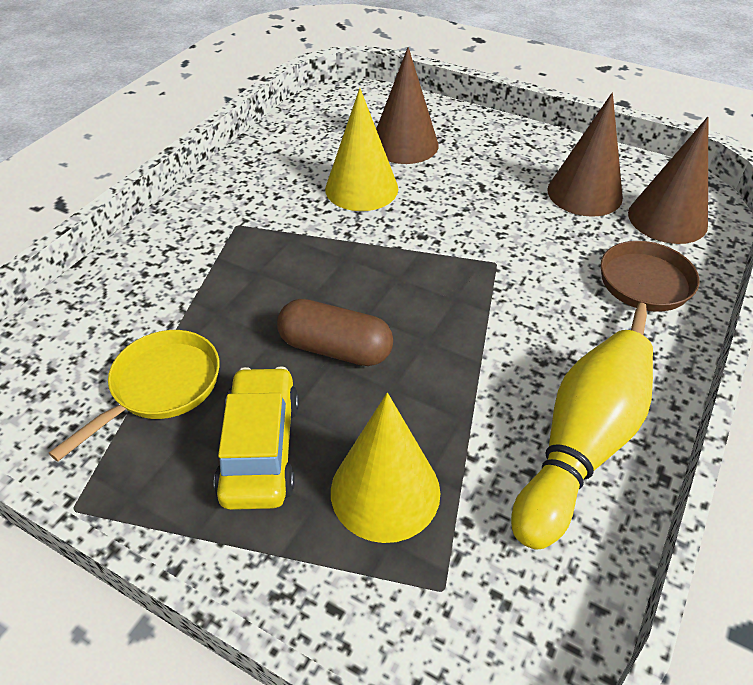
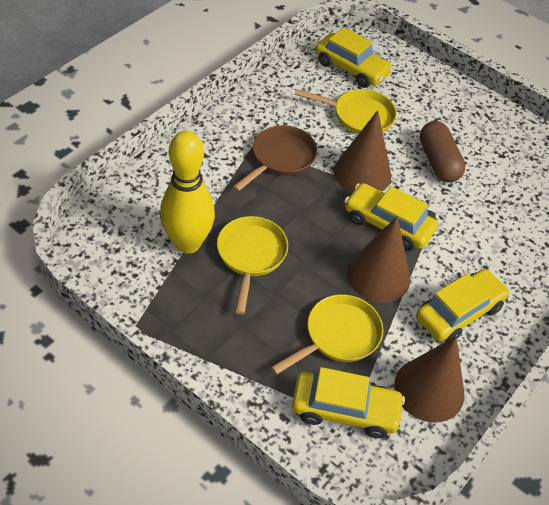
yellow car: 1 -> 4
yellow cone: 2 -> 0
yellow pan: 1 -> 3

